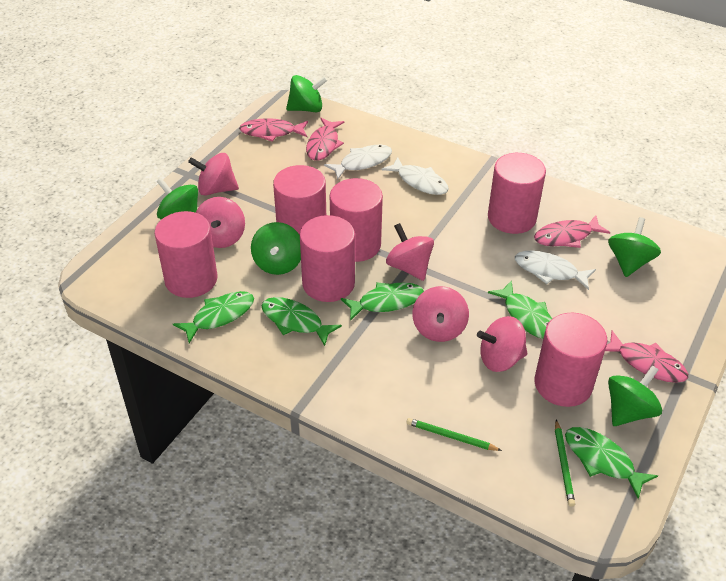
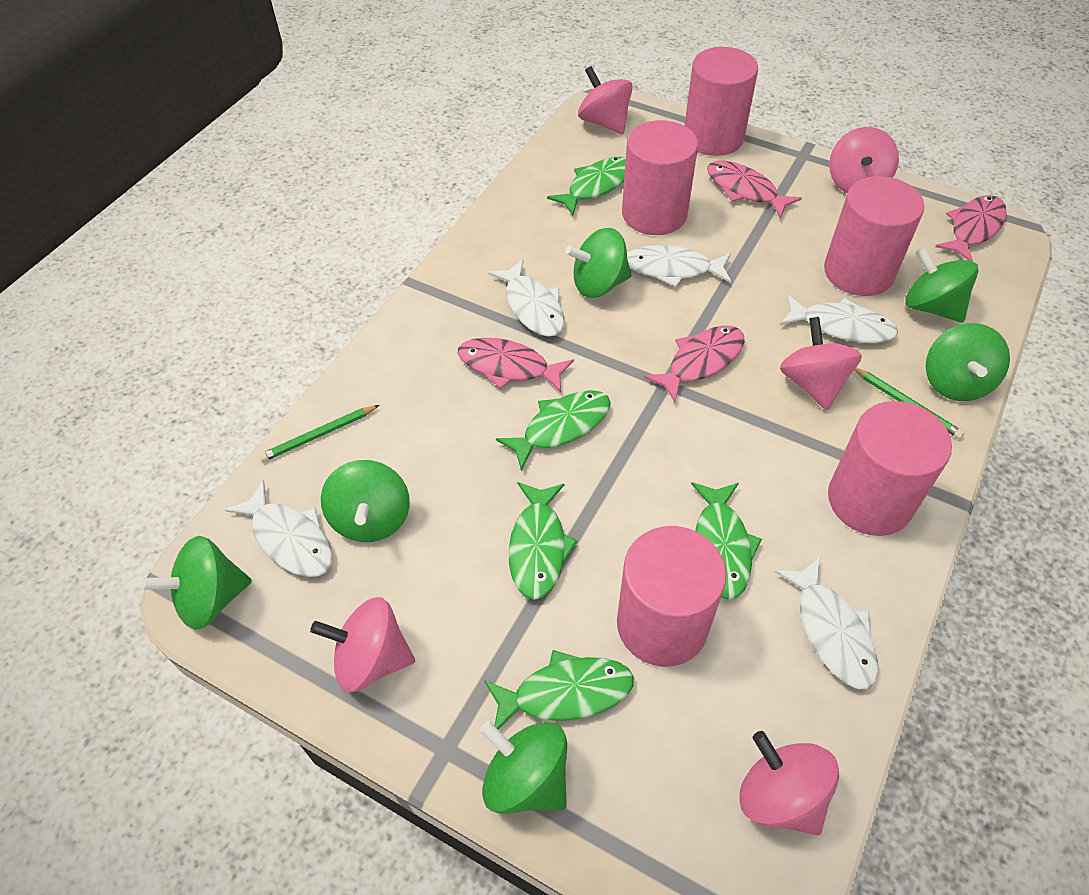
green spinning top: 5 -> 6
pink cylinder: 6 -> 5
white fish: 3 -> 5

